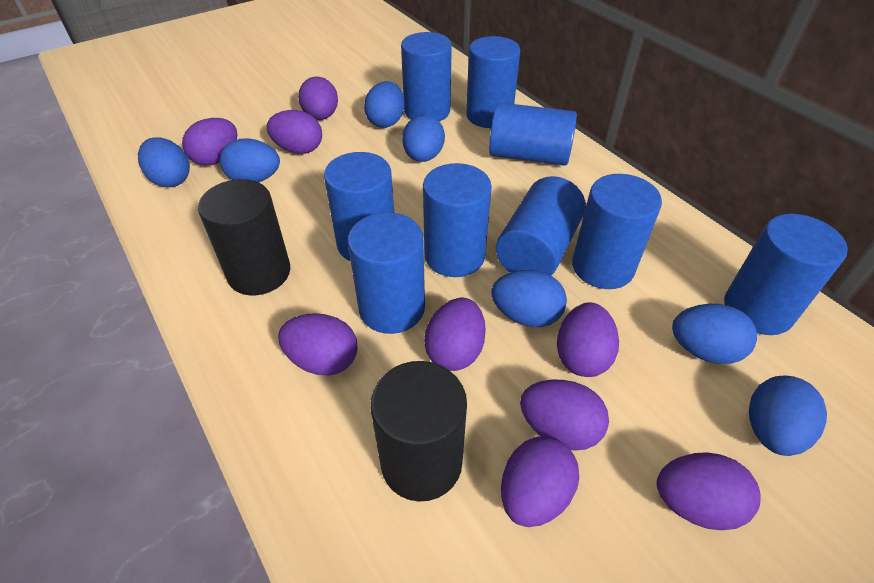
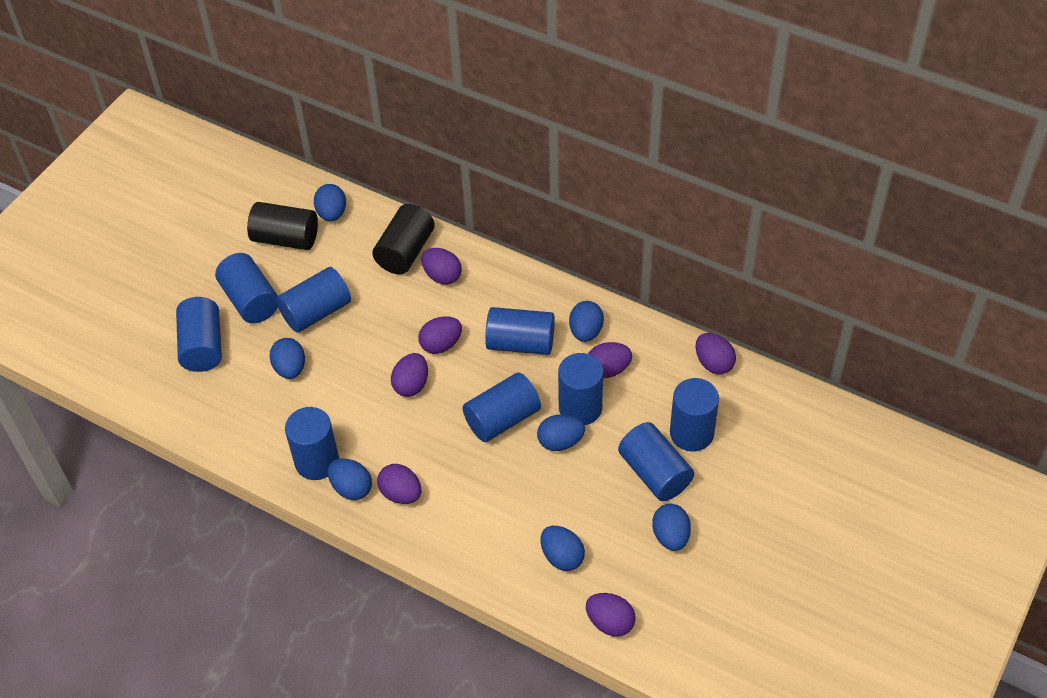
purple egg: 9 -> 7

